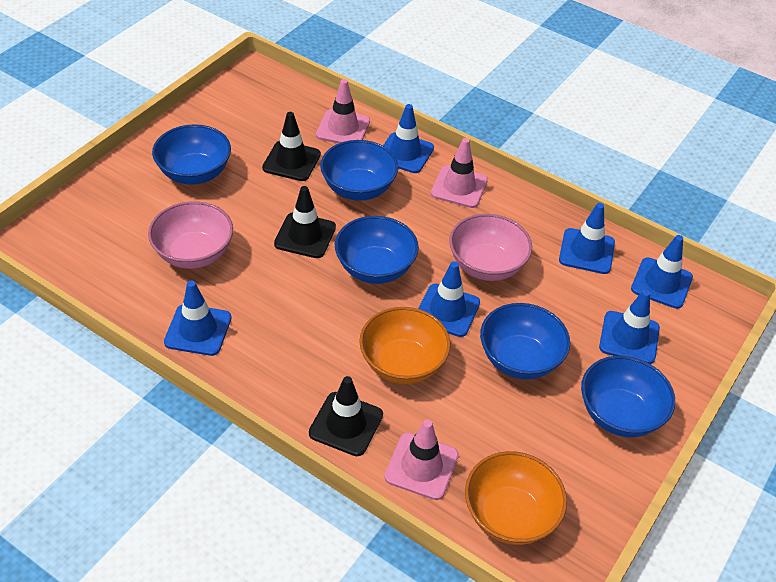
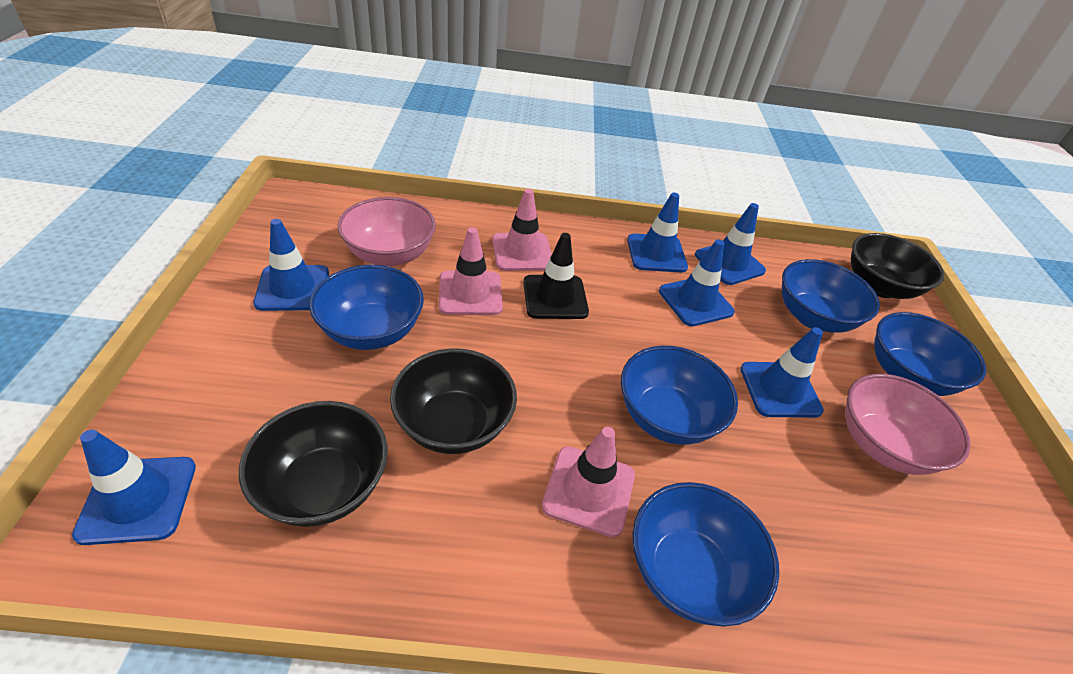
black bowl: 0 -> 3
black traffic cone: 3 -> 1
orange bowl: 2 -> 0

